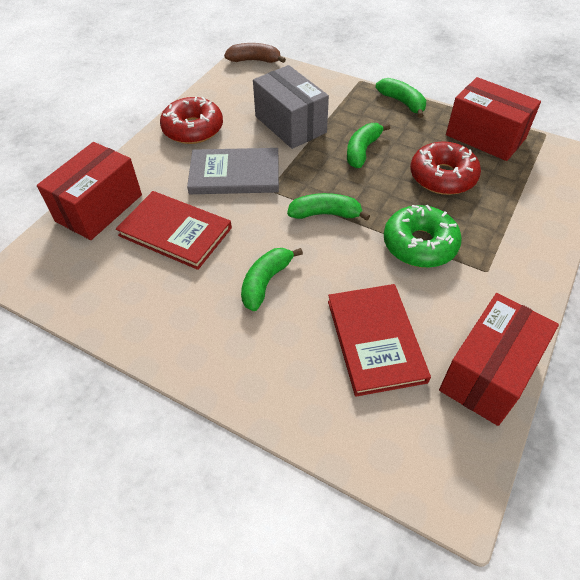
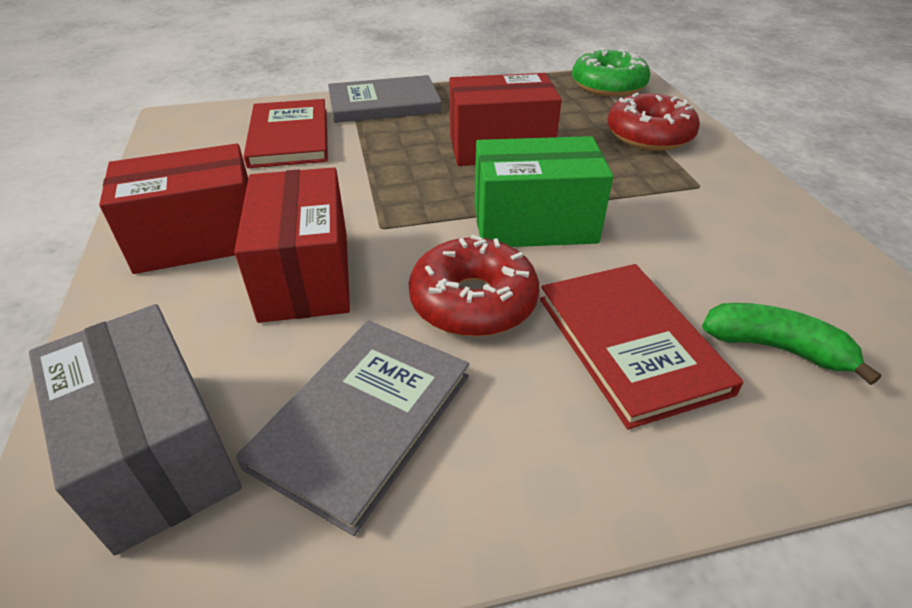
brown banana: 1 -> 0
green banana: 4 -> 1
green box: 0 -> 1
grey book: 1 -> 2

